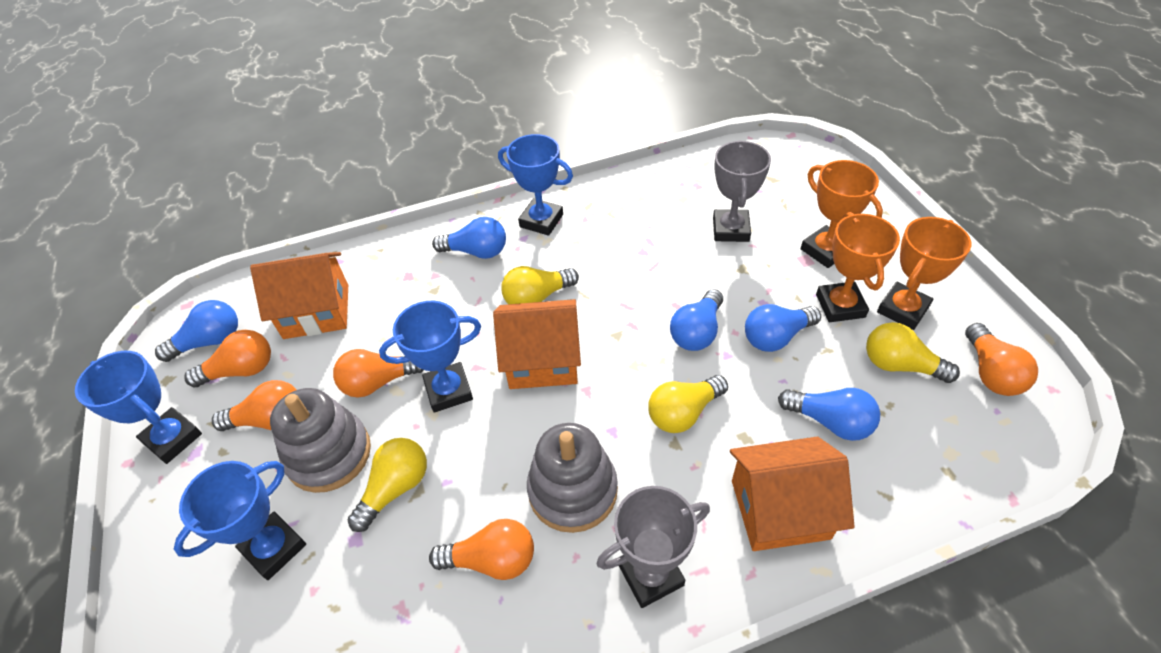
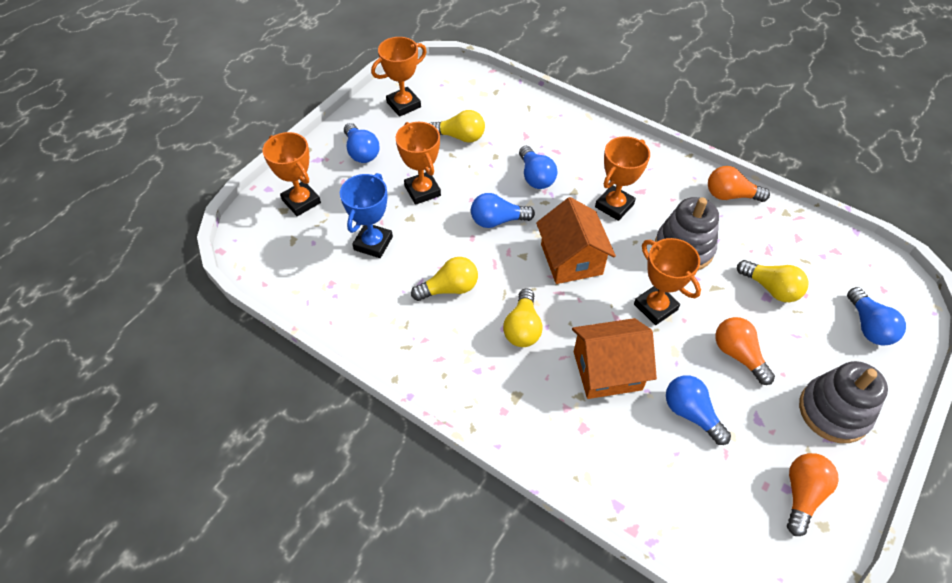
blue trophy: 4 -> 1
grey trophy: 2 -> 0
orange house: 3 -> 2
orange light bulb: 5 -> 3
orange trophy: 3 -> 5

